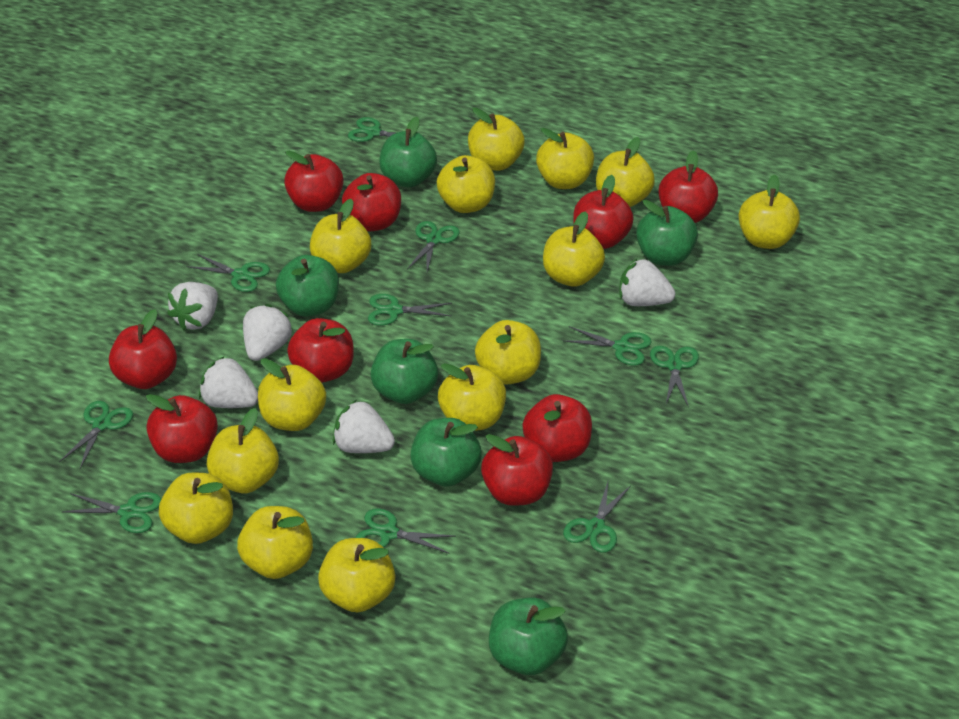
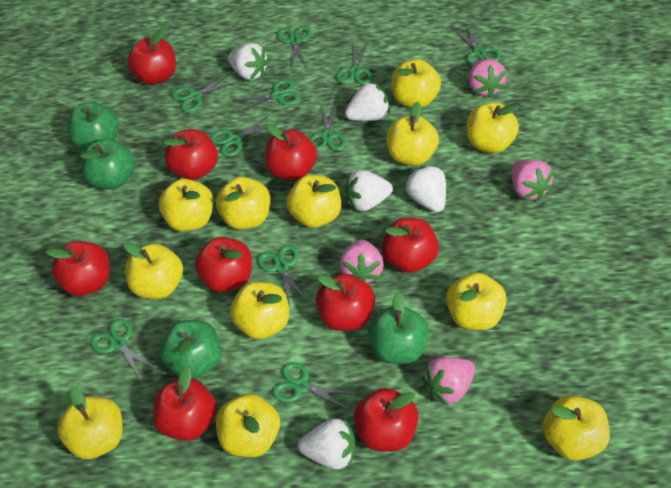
green apple: 6 -> 4
pink strawberry: 0 -> 4
yellow apple: 14 -> 12

